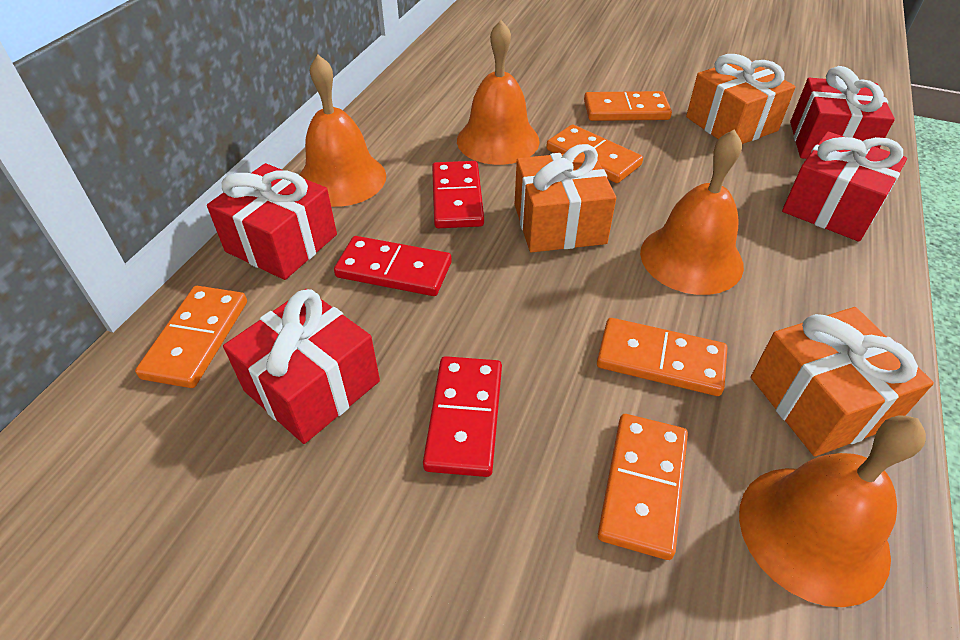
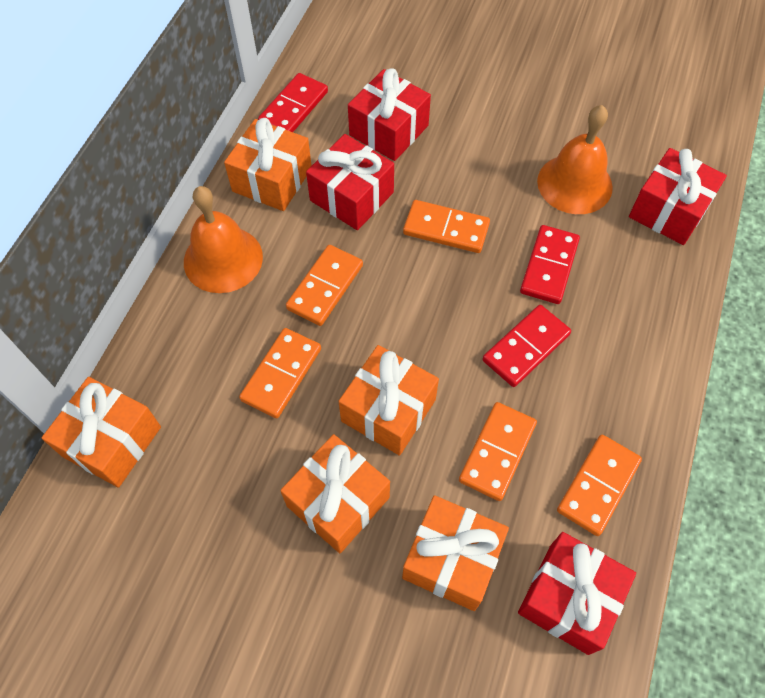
orange bell: 4 -> 2
orange gift: 3 -> 5

